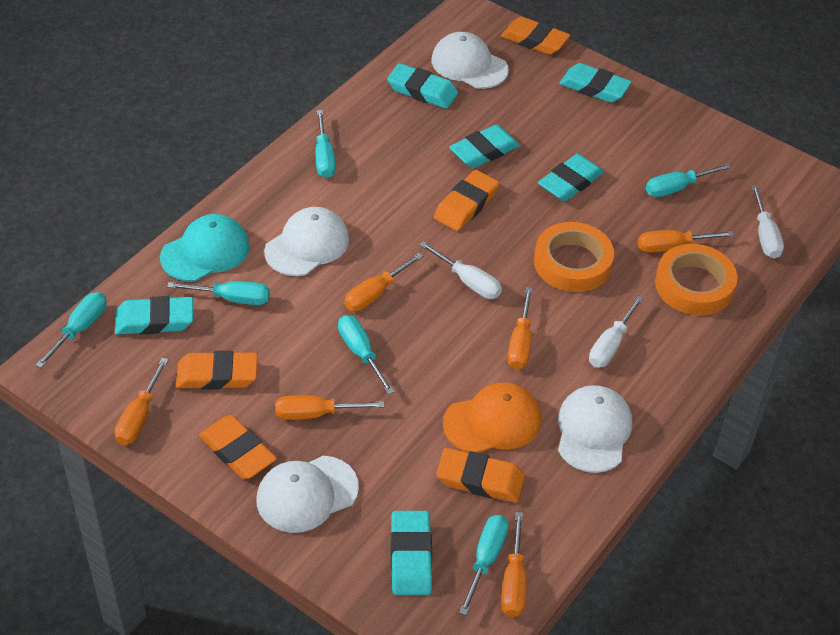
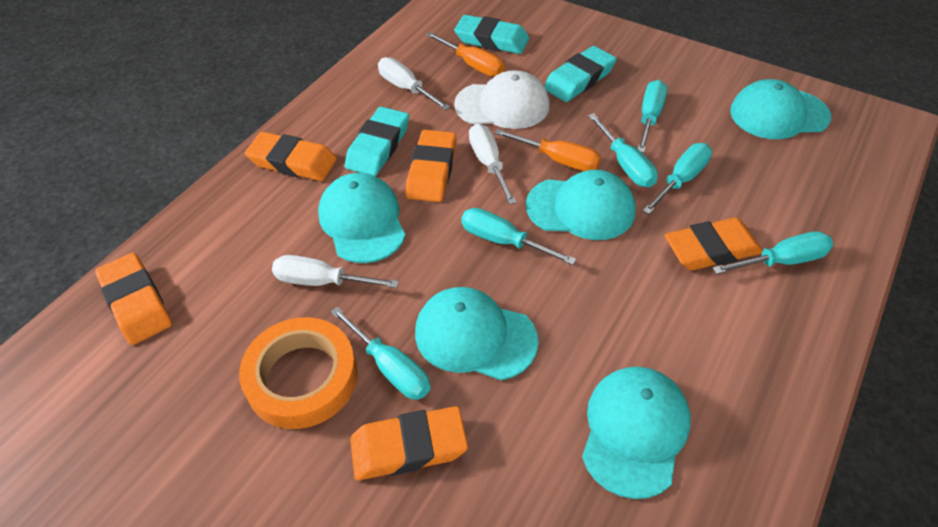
orange cap: 1 -> 0
orange screwdriver: 6 -> 2
orange tape: 2 -> 1
turquoise cap: 1 -> 5
turquoise eraser: 6 -> 3
white cap: 4 -> 1

